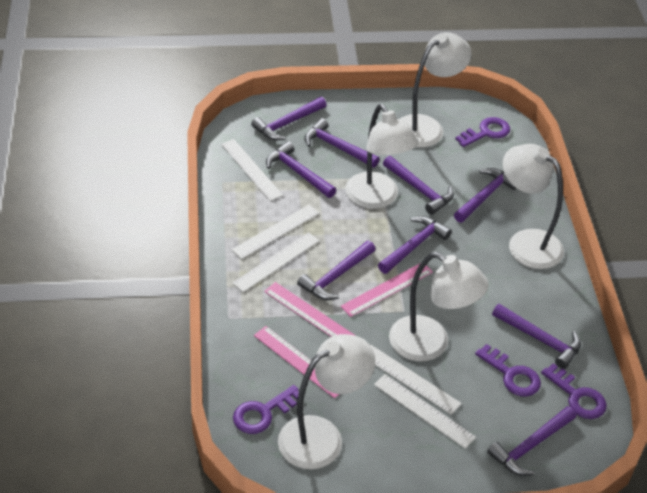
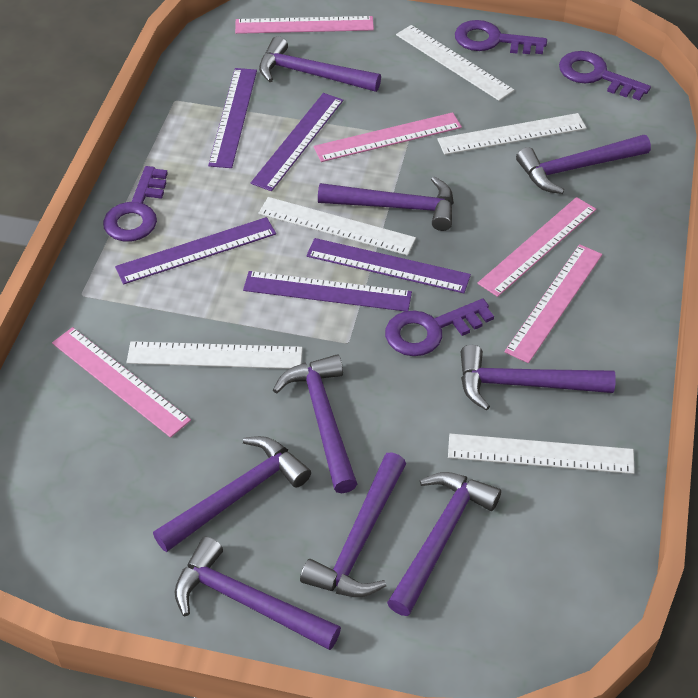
pink ruler: 3 -> 5
purple ruler: 0 -> 5
white lamp: 5 -> 0

